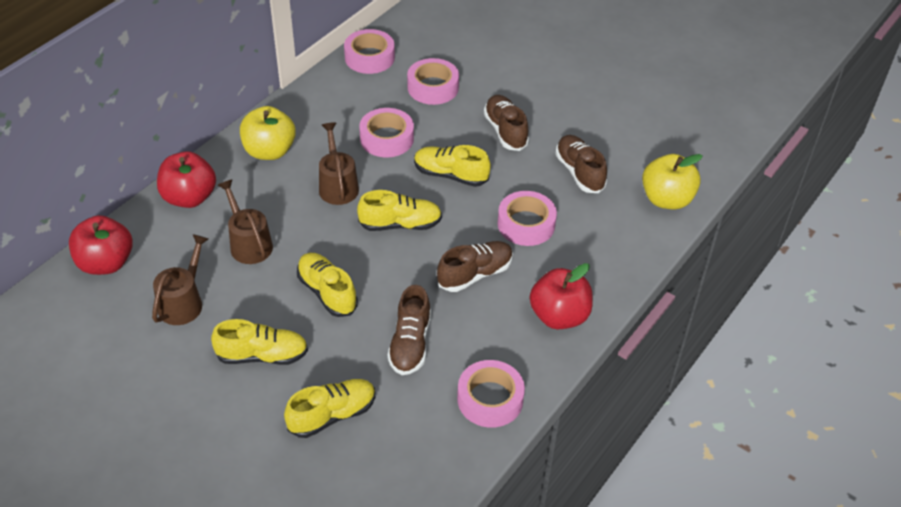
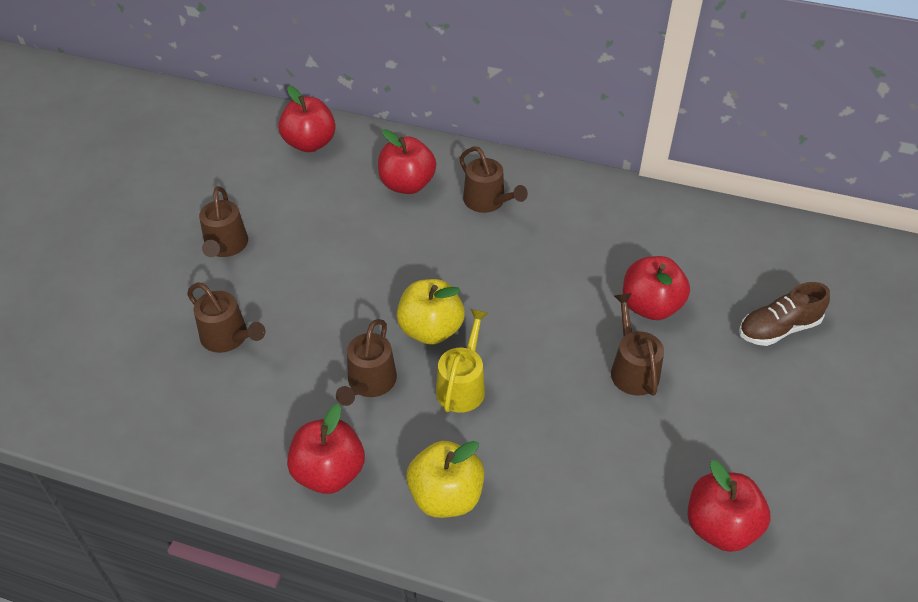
brown shoe: 4 -> 1
brown watering can: 3 -> 5
pink tape: 5 -> 0
red apple: 3 -> 5
yellow shoe: 5 -> 0
yellow watering can: 0 -> 1

